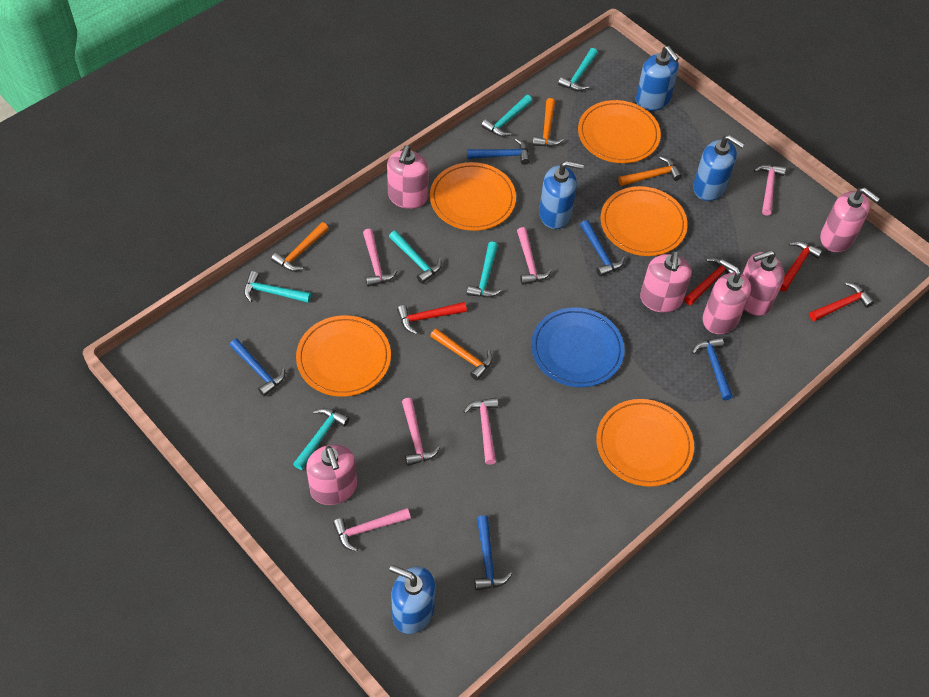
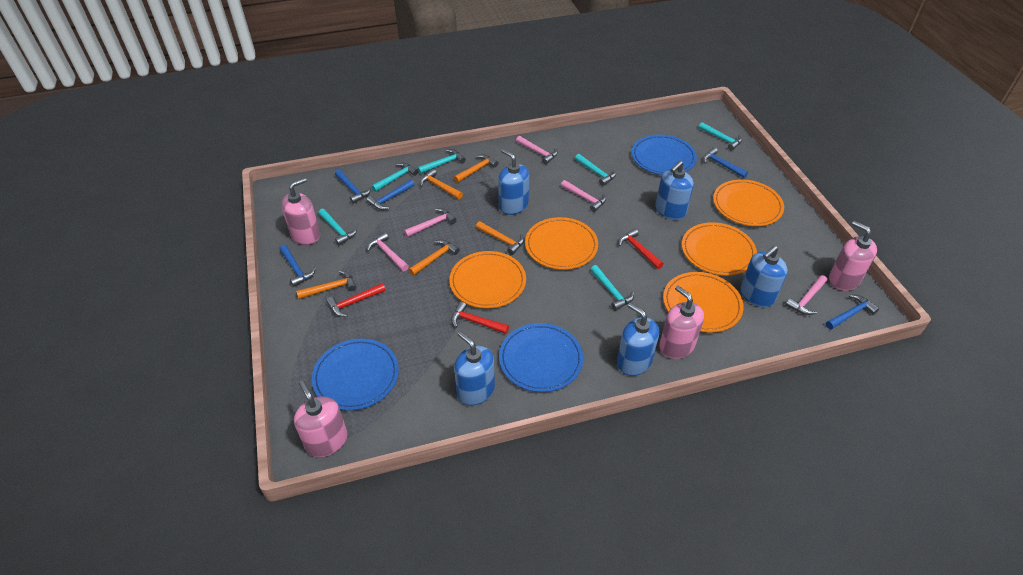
blue plate: 1 -> 3
blue soap dispenser: 4 -> 5
orange hammer: 4 -> 5
pink hammer: 6 -> 5
pink soap dispenser: 6 -> 4
red hammer: 4 -> 3

